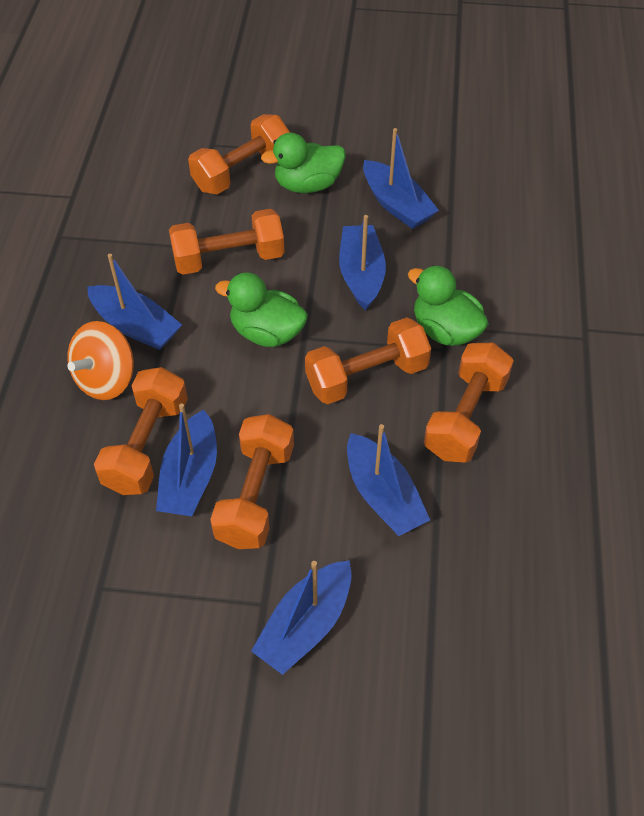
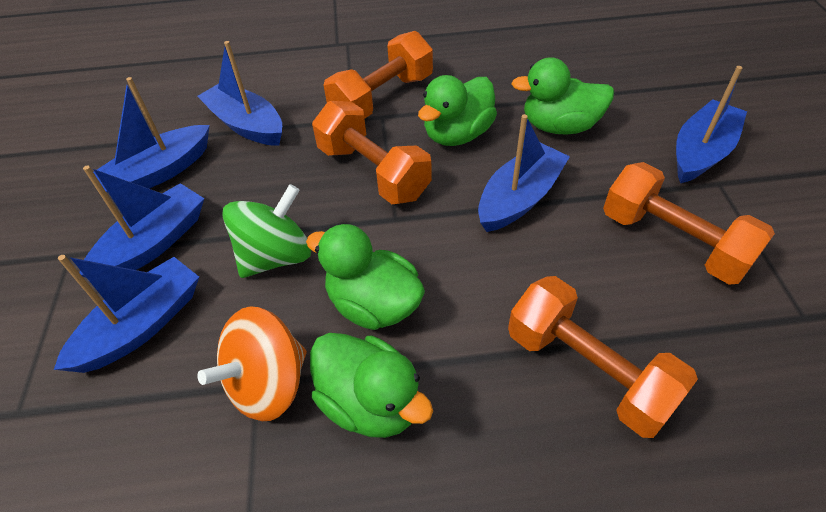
green duck: 3 -> 4
green spinning top: 0 -> 1
orange dumbbell: 6 -> 4

